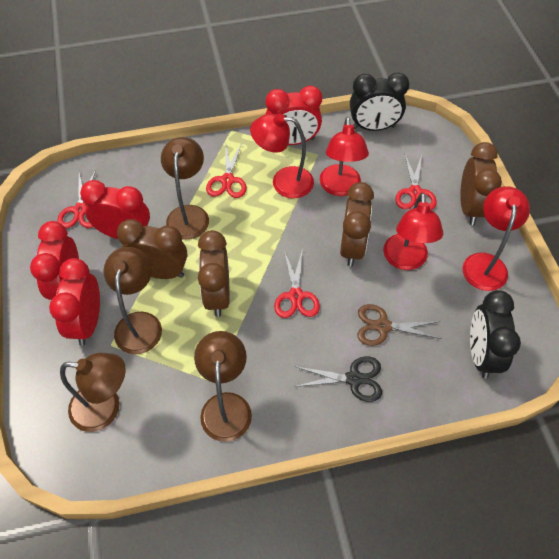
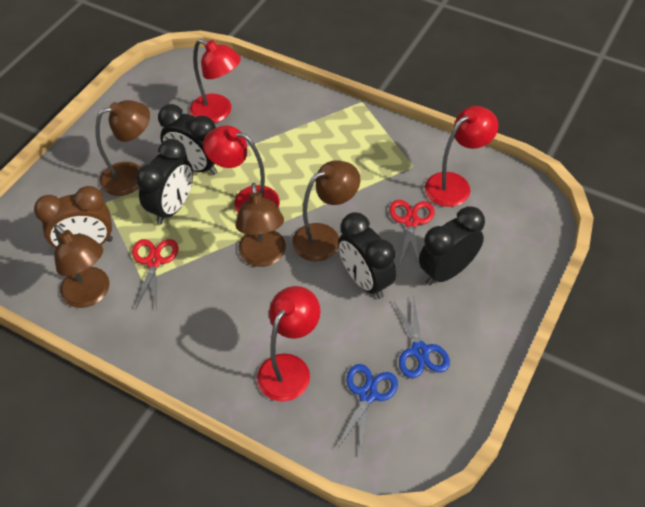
black clock: 2 -> 4
black scissors: 1 -> 0
blue scissors: 0 -> 2
brown clock: 4 -> 1
brown scissors: 1 -> 0
red clock: 4 -> 0
red scissors: 4 -> 2

